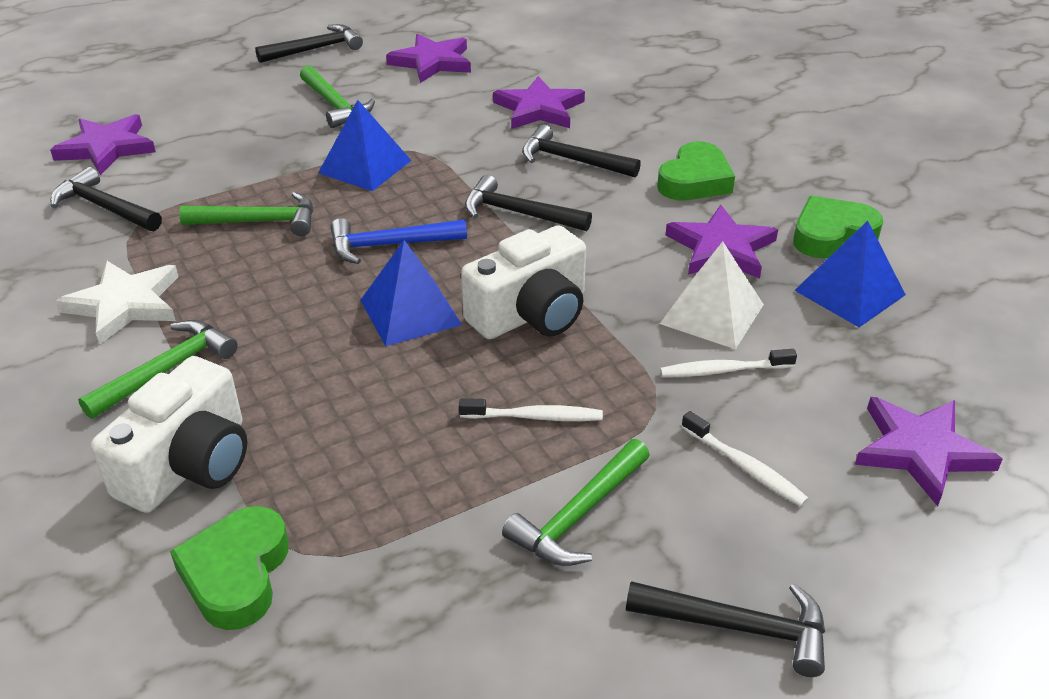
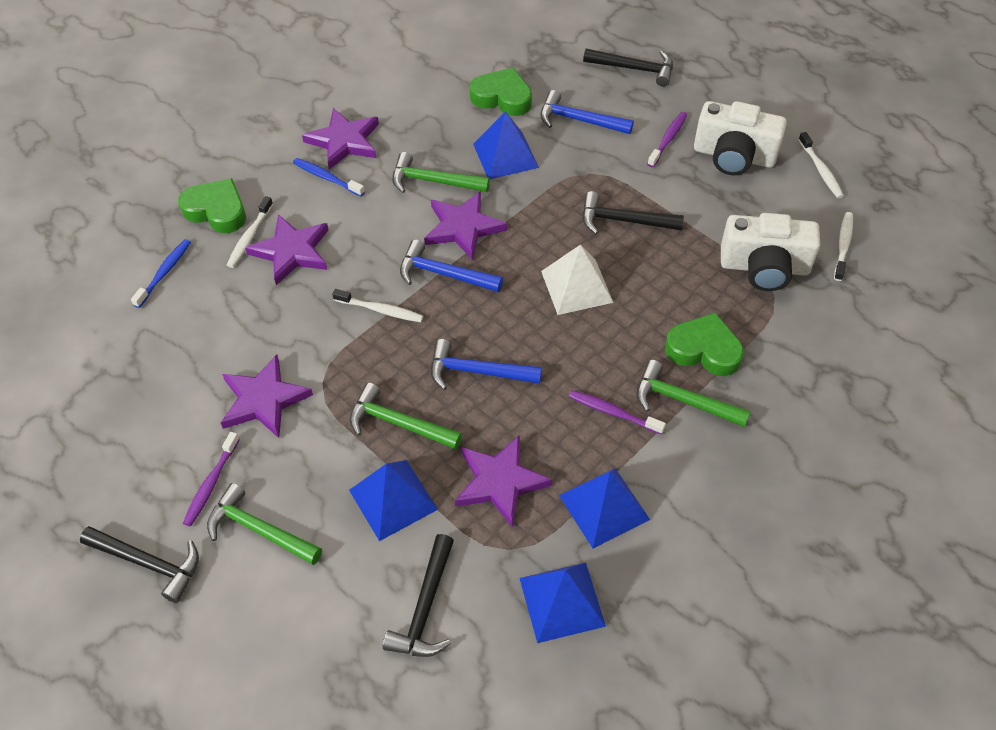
black hammer: 5 -> 4
blue hammer: 1 -> 3
blue pyramid: 3 -> 4
blue toothbrush: 0 -> 2
purple toothbrush: 0 -> 3
white star: 1 -> 0
white toothbrush: 3 -> 4

